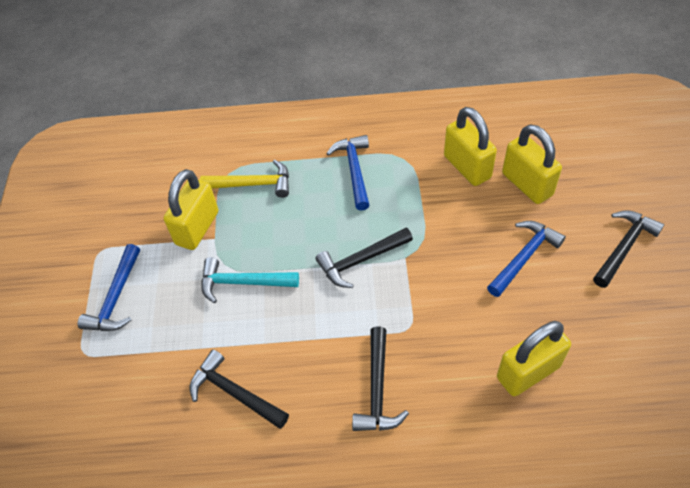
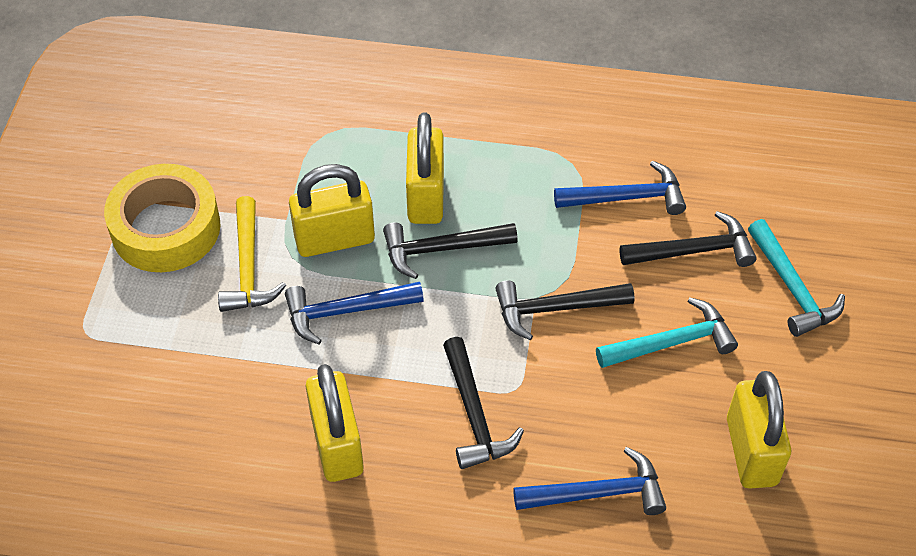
turquoise hammer: 1 -> 2
yellow tape: 0 -> 1

